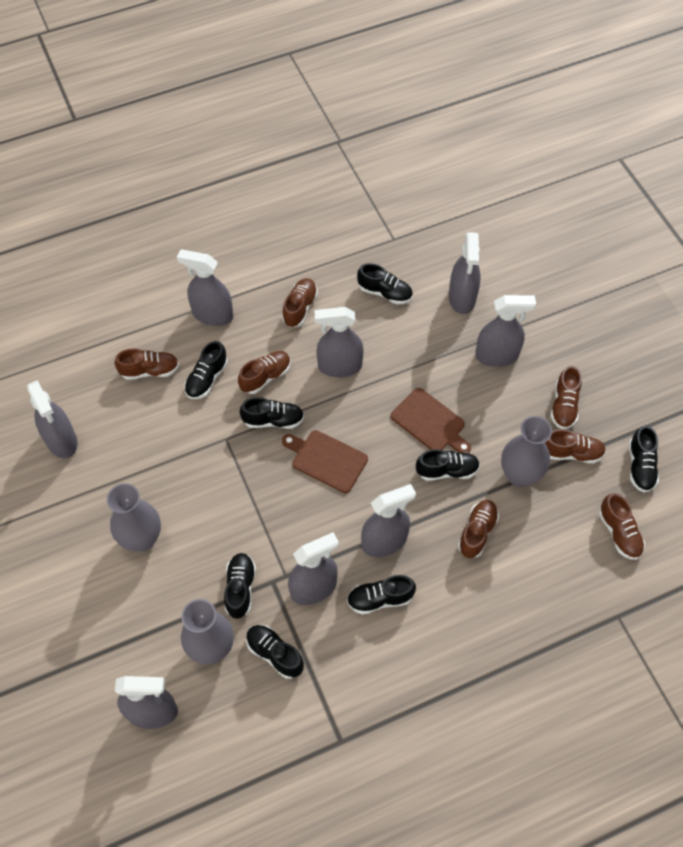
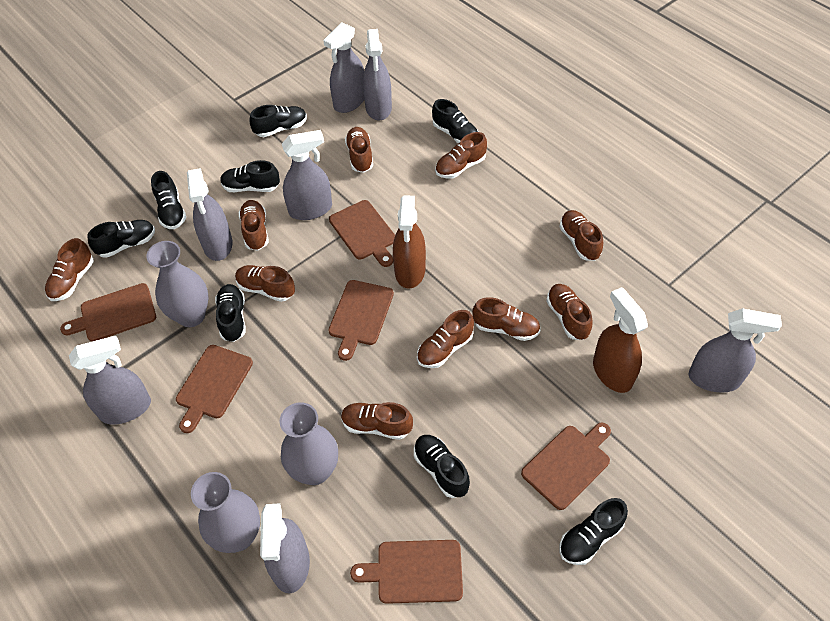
brown cutting board: 2 -> 6
brown shoe: 7 -> 10
brown spray bottle: 0 -> 2
grey spray bottle: 8 -> 7

